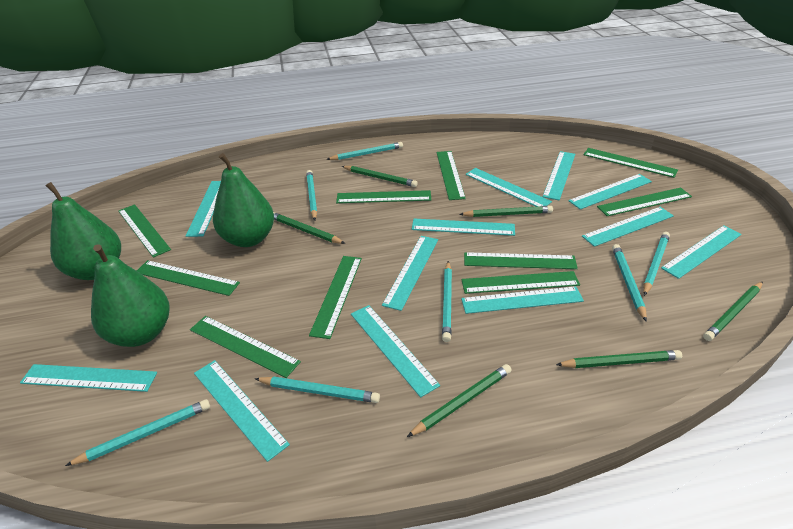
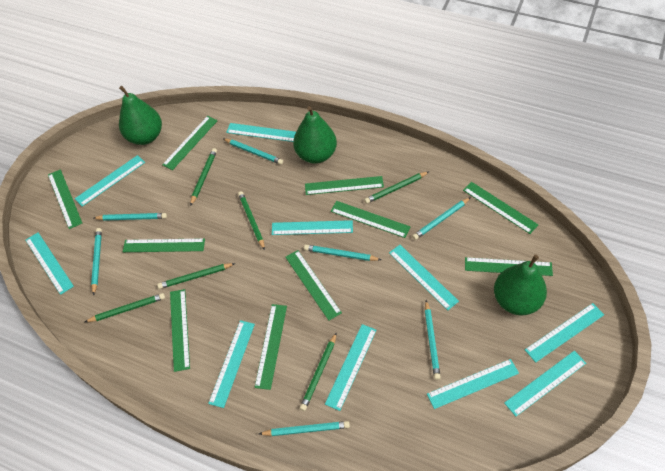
turquoise ruler: 12 -> 10

